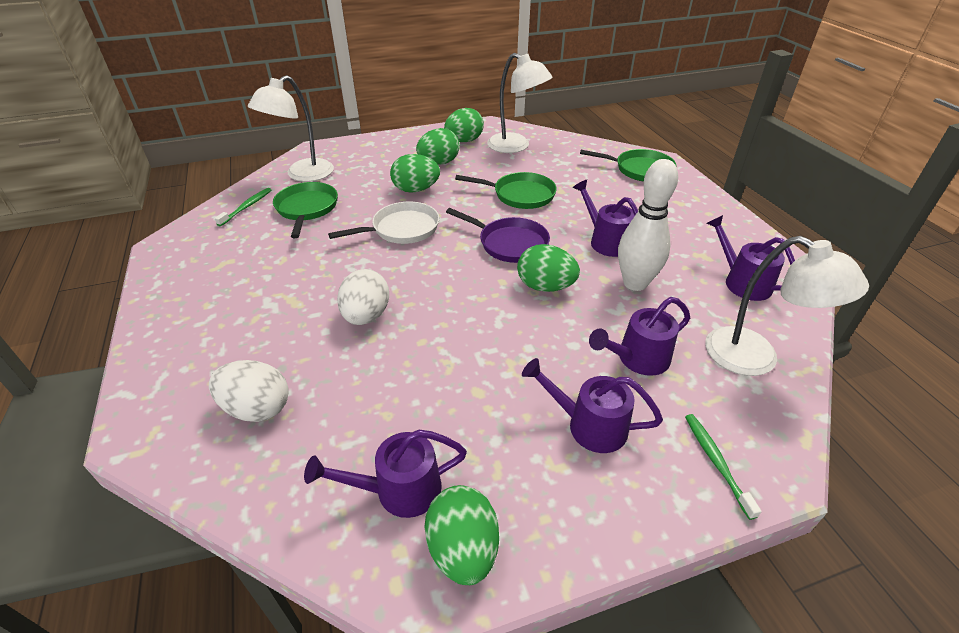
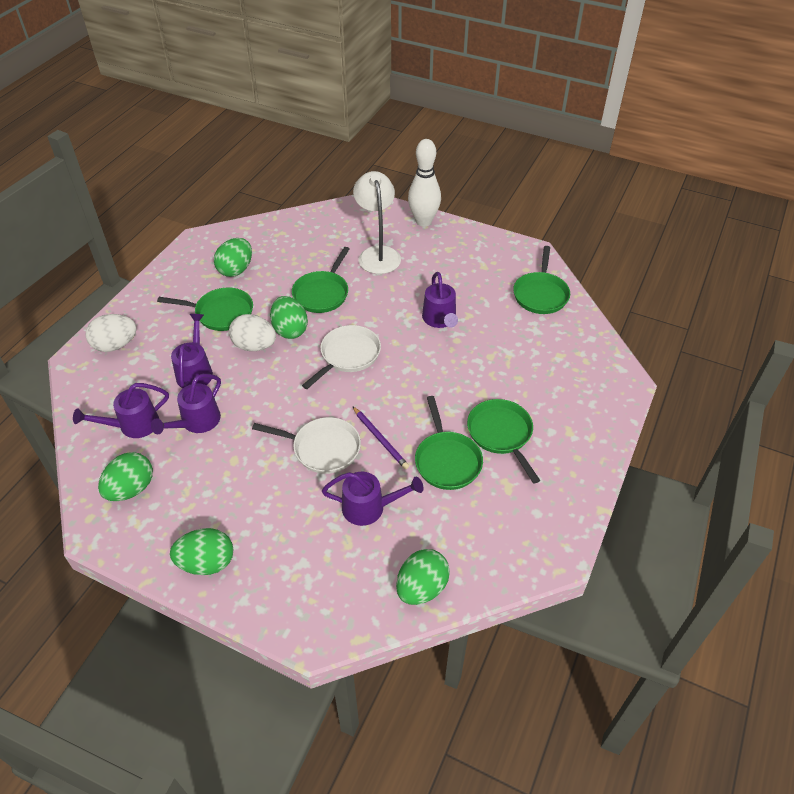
green pan: 3 -> 5
green toothbrush: 2 -> 0
purple pan: 1 -> 0
purple pencil: 0 -> 1
white lamp: 3 -> 1
white pan: 1 -> 2

